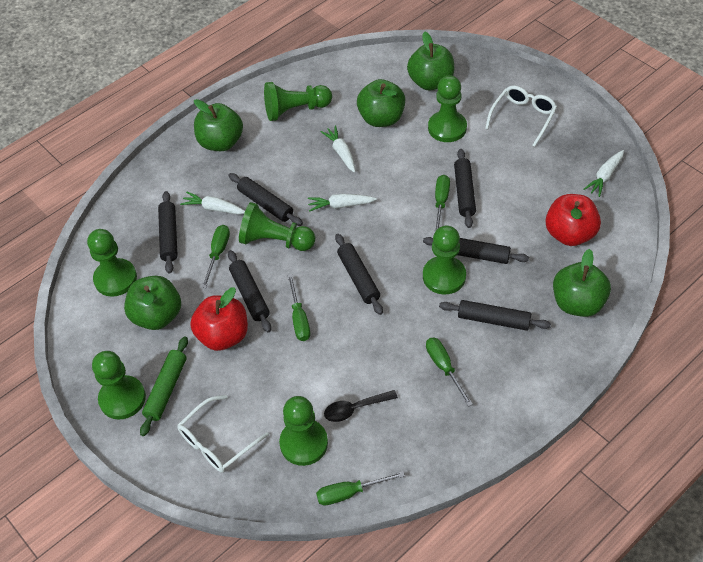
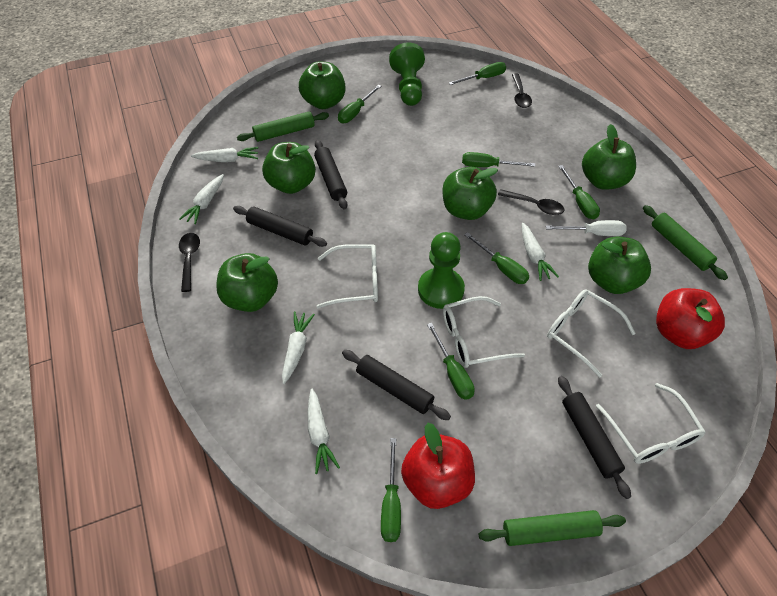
black rolling pin: 7 -> 4
black spoon: 1 -> 3
green apple: 5 -> 6
green pawn: 7 -> 2
green rolling pin: 1 -> 3
green screwdriver: 5 -> 7
white carrot: 4 -> 5
white glasses: 2 -> 4
white screwdriver: 0 -> 1

